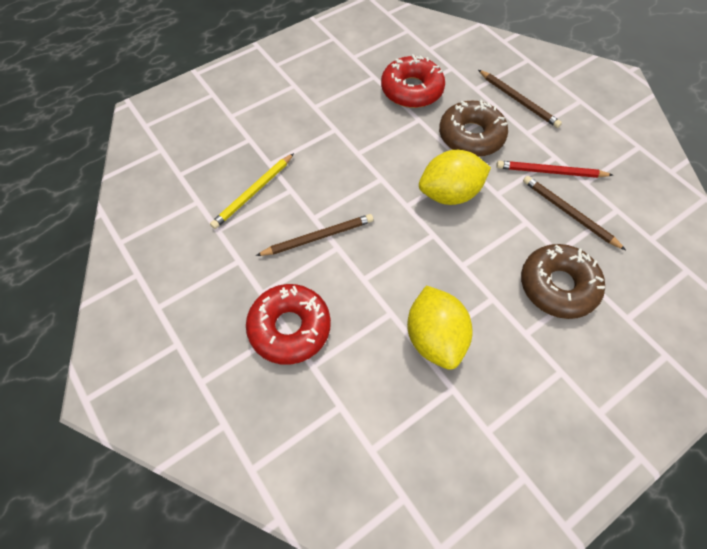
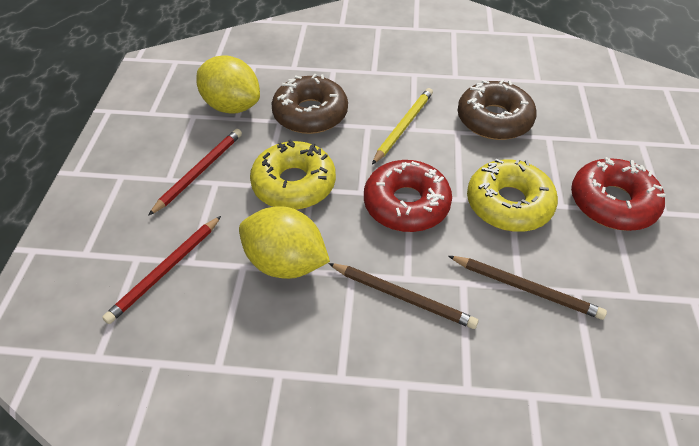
brown pencil: 3 -> 2
red pencil: 1 -> 2
yellow donut: 0 -> 2

